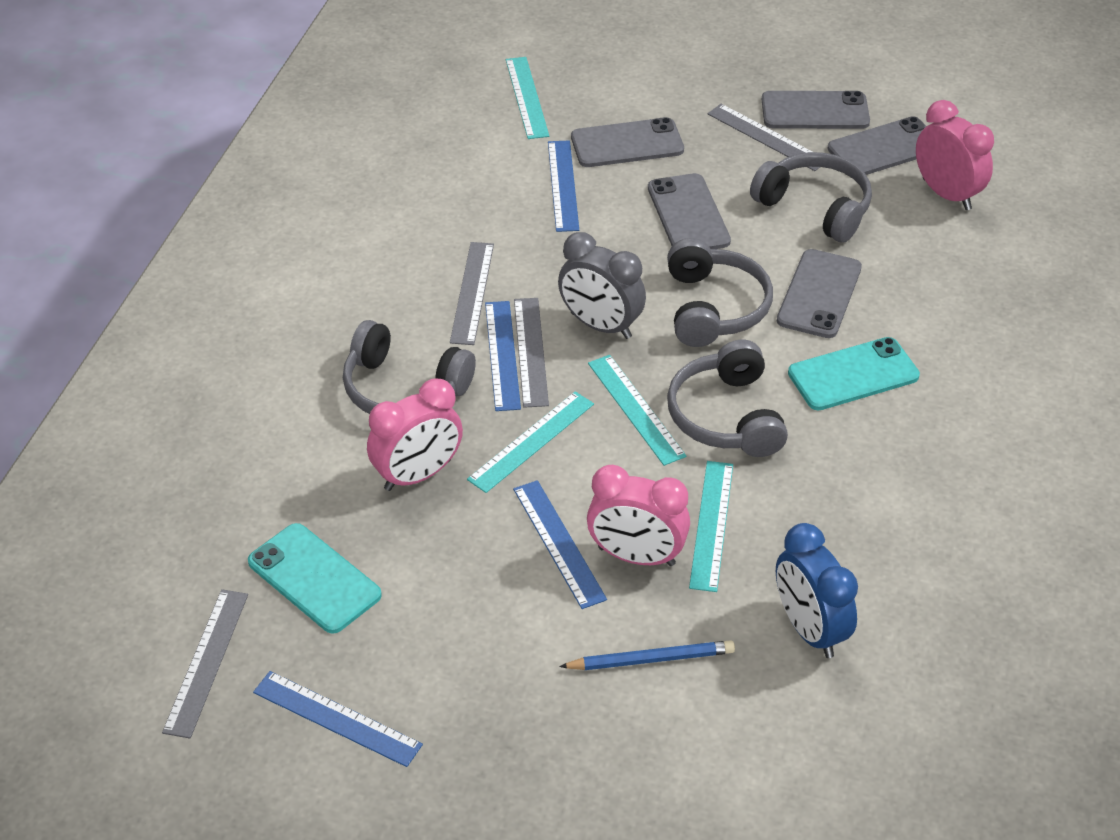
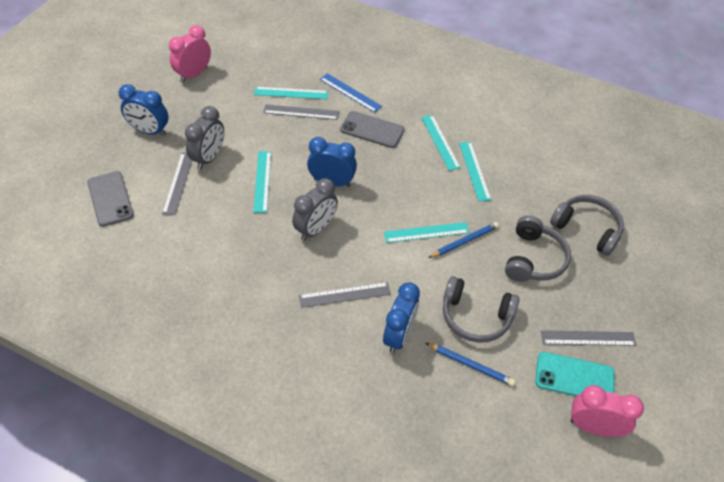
blue clock: 1 -> 3
blue pencil: 1 -> 2
blue ruler: 4 -> 1
grey clock: 1 -> 2
grey headphones: 4 -> 3
grey phone: 5 -> 2
pink clock: 3 -> 2
turquoise phone: 2 -> 1
turquoise ruler: 4 -> 5

